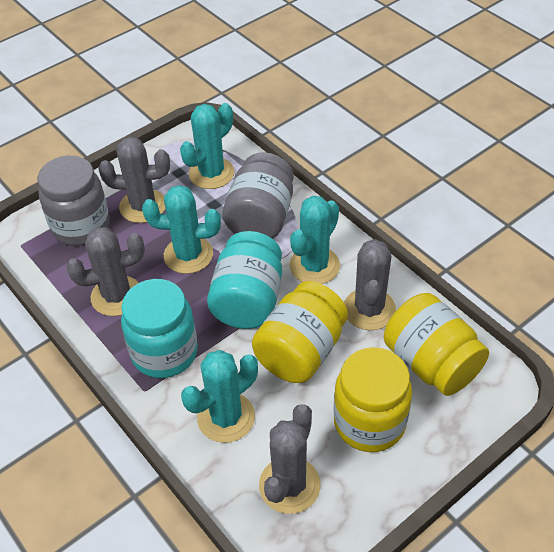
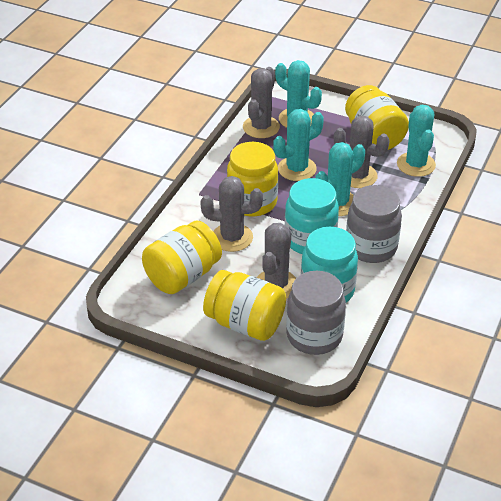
yellow jar: 3 -> 4

